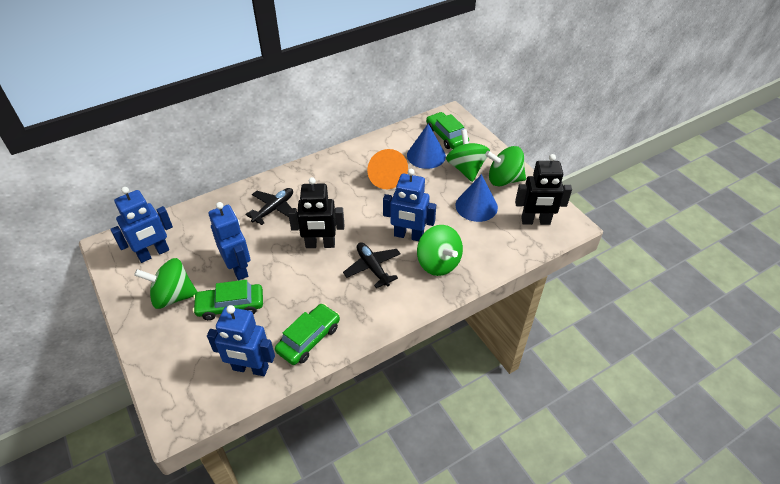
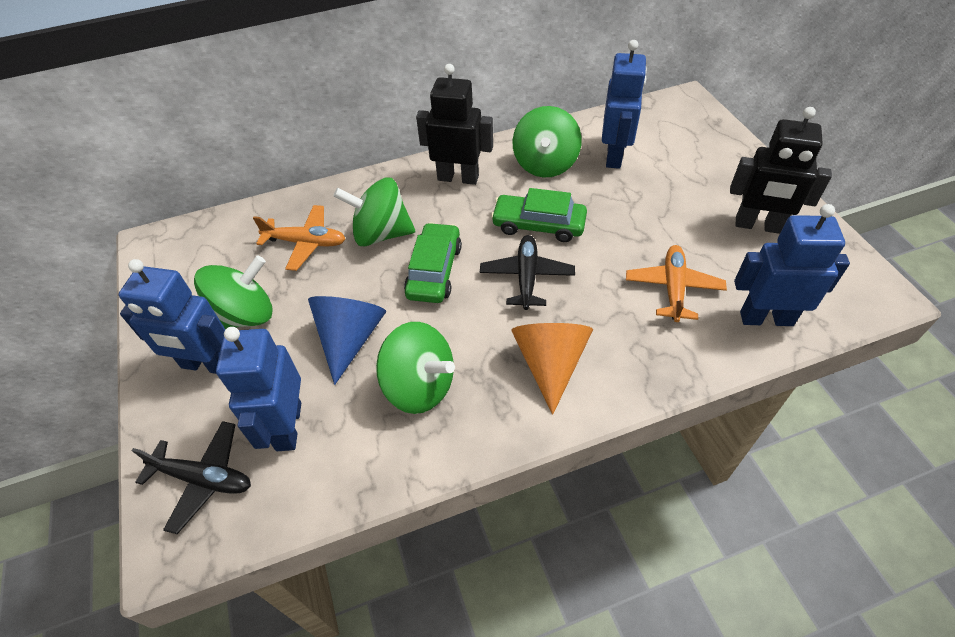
blue cone: 2 -> 1
green car: 3 -> 2
orange plane: 0 -> 2

